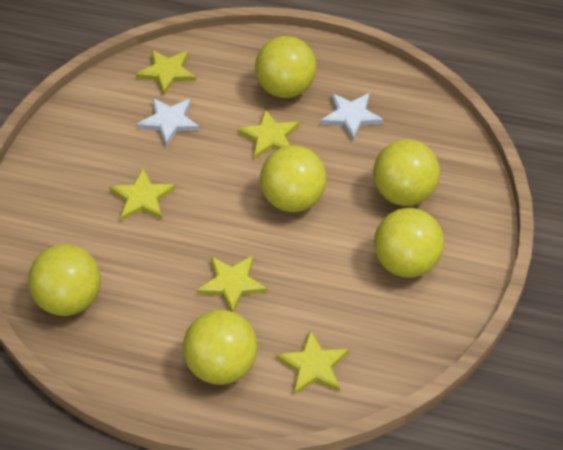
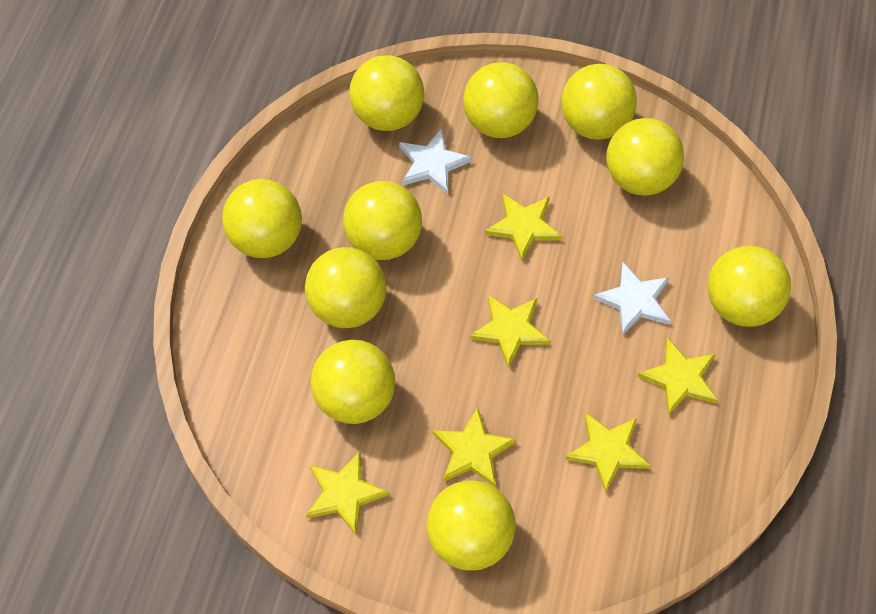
yellow ball: 6 -> 10
yellow star: 5 -> 6

